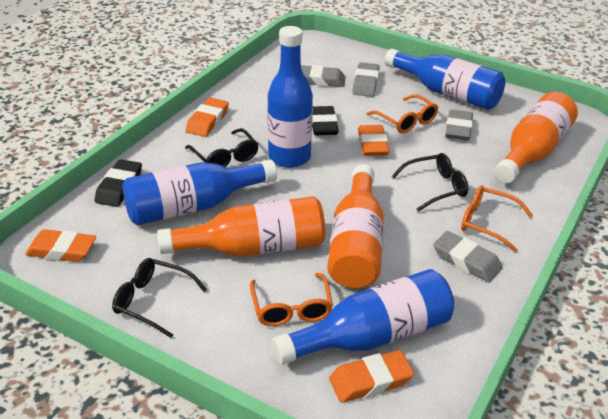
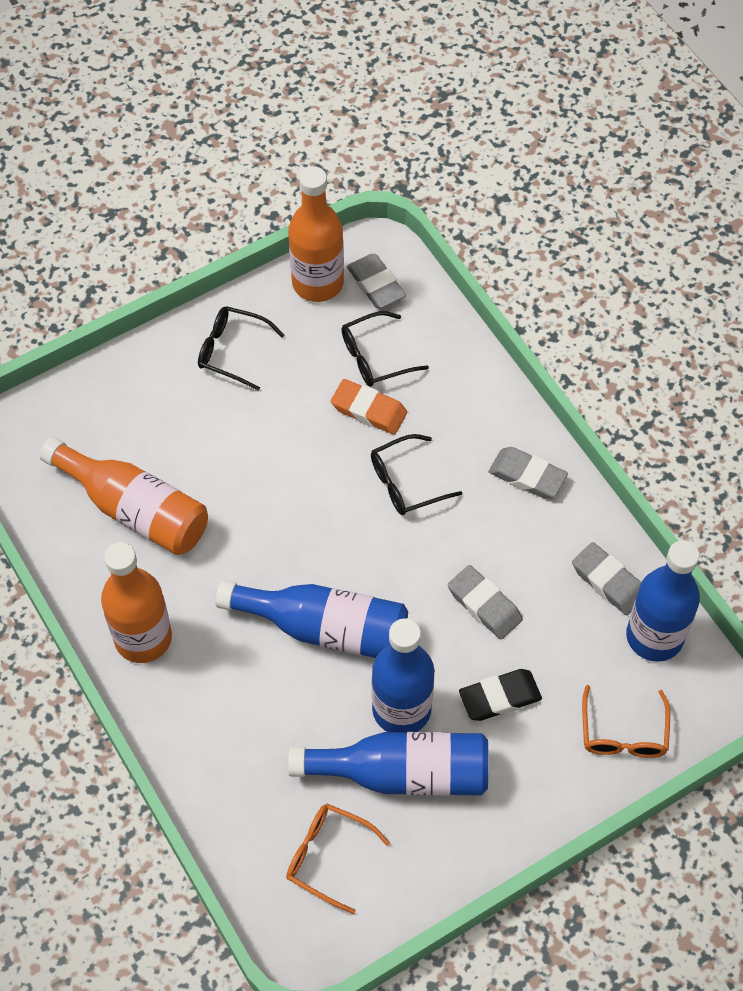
black eraser: 2 -> 1
orange eraser: 4 -> 1
orange glasses: 3 -> 2

